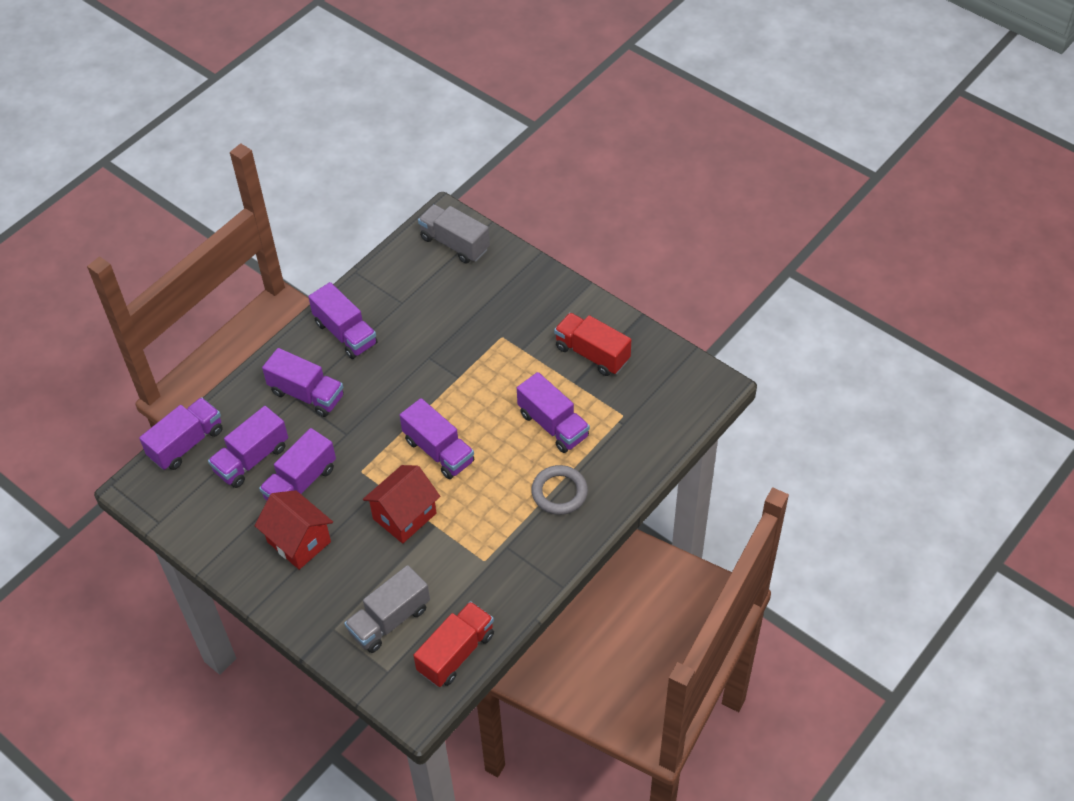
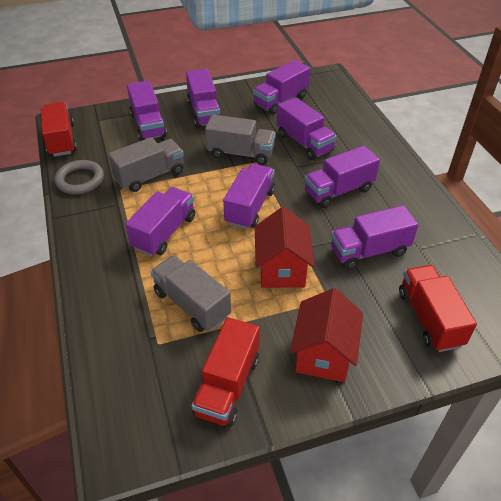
grey truck: 2 -> 3
purple truck: 7 -> 8
red truck: 2 -> 3

